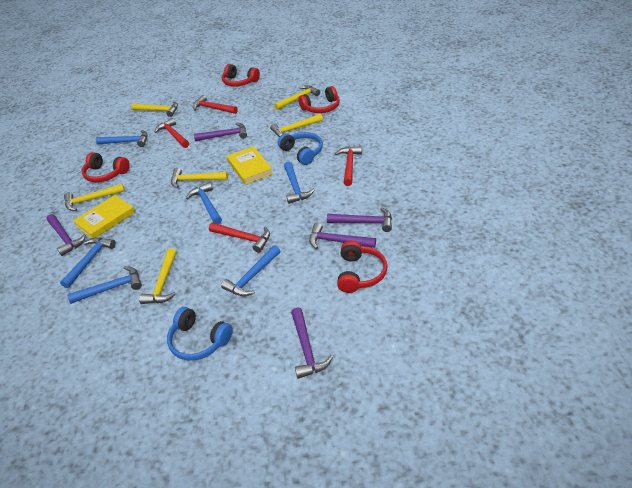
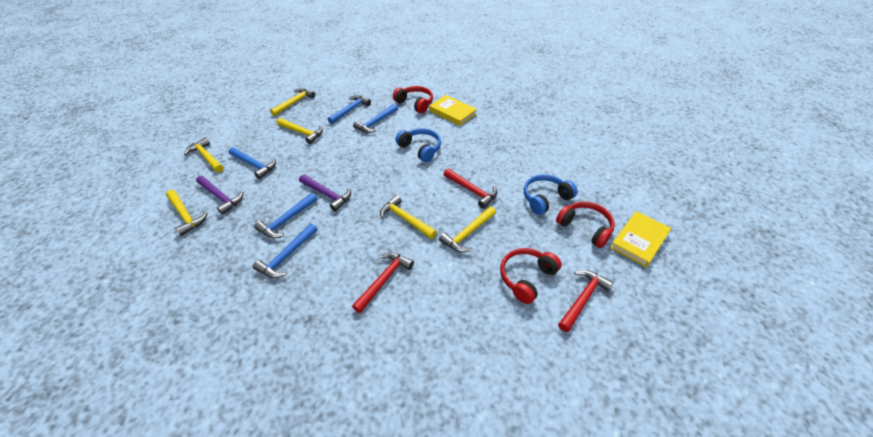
blue hammer: 6 -> 5
purple hammer: 5 -> 2
red hammer: 4 -> 3
red headphones: 4 -> 3

